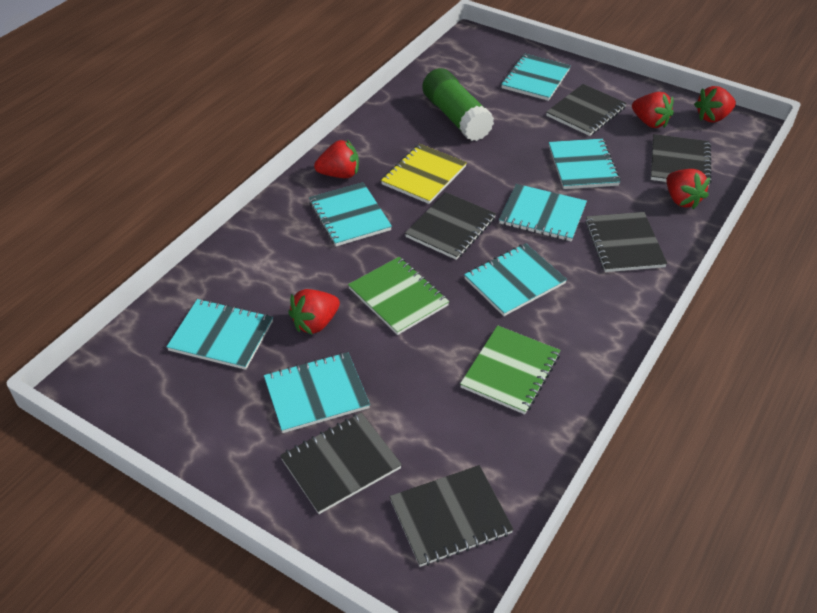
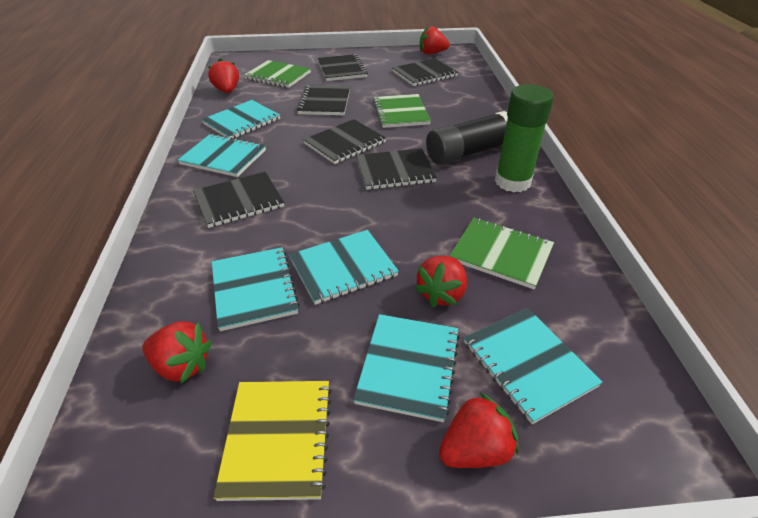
black glue stick: 0 -> 1
green notebook: 2 -> 3
turquoise notebook: 7 -> 6

